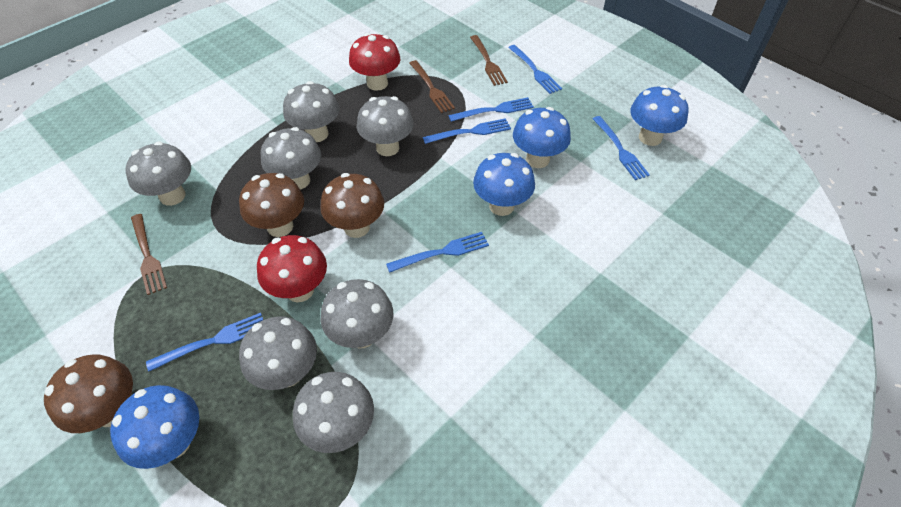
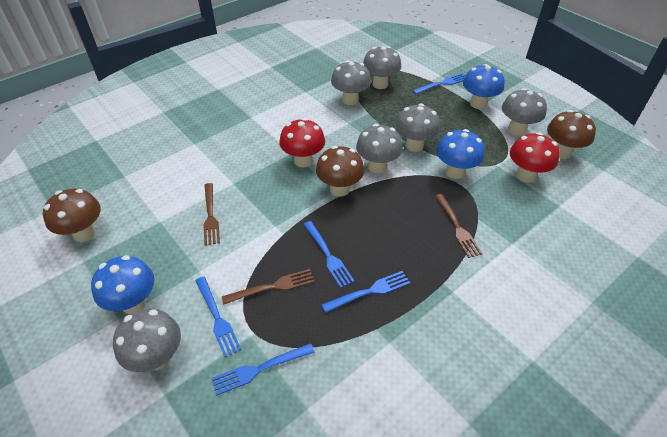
blue fork: 6 -> 5
blue mushroom: 4 -> 3
grey mushroom: 7 -> 6

